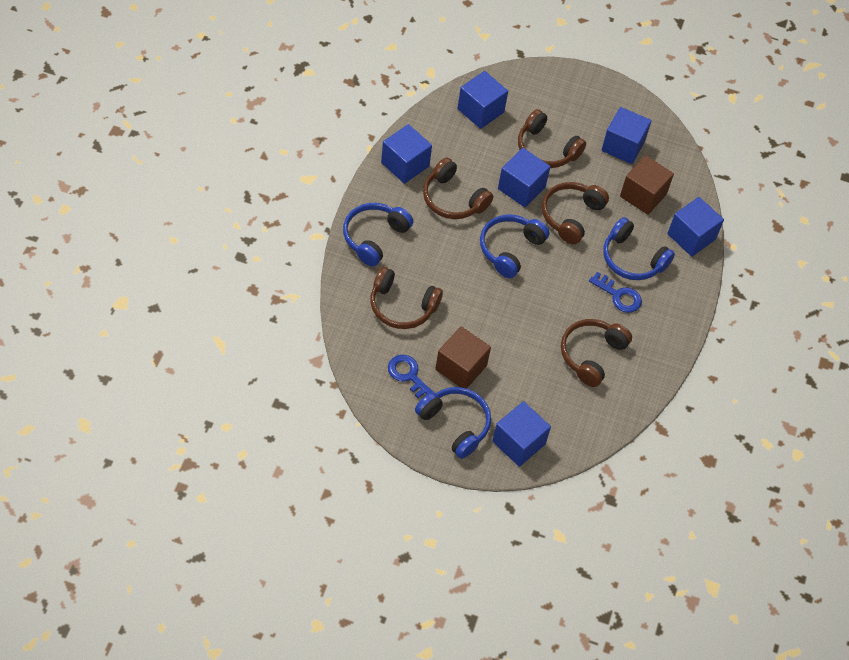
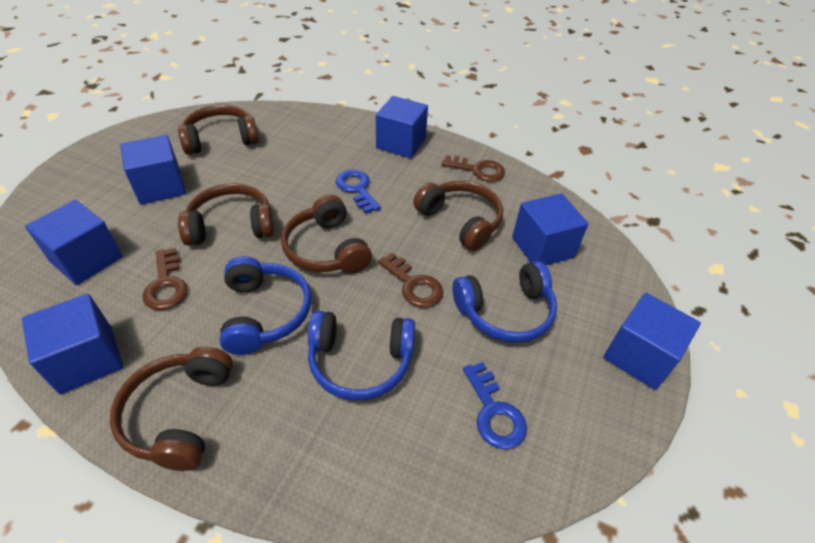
blue headphones: 4 -> 3
brown cube: 2 -> 0
brown key: 0 -> 3

